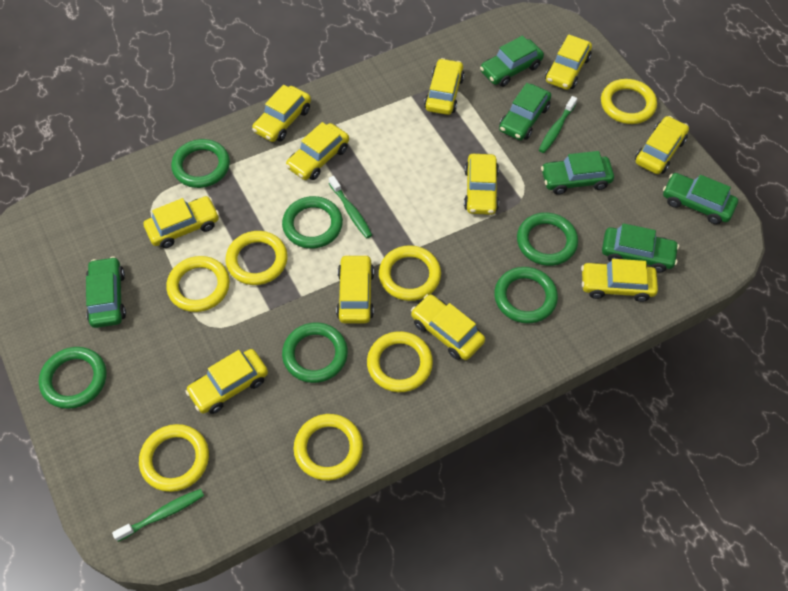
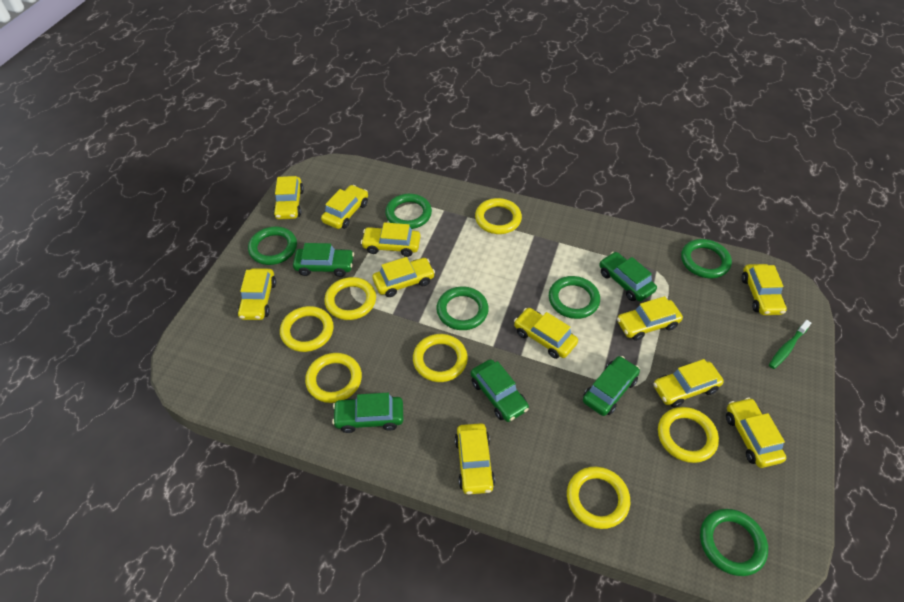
green car: 6 -> 5
green toothbrush: 3 -> 1

